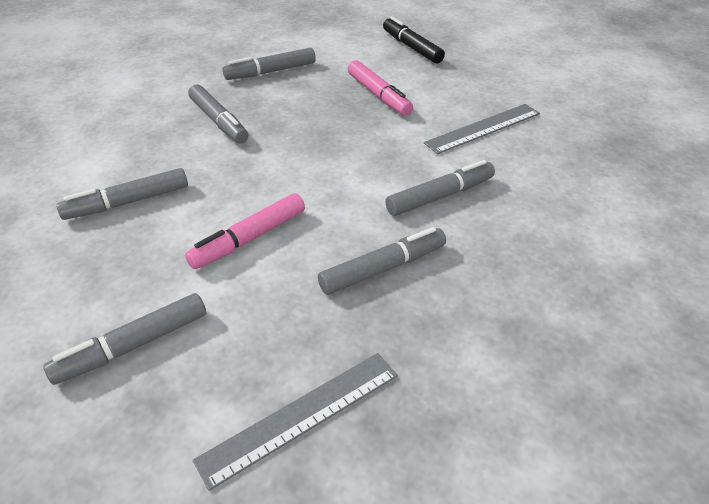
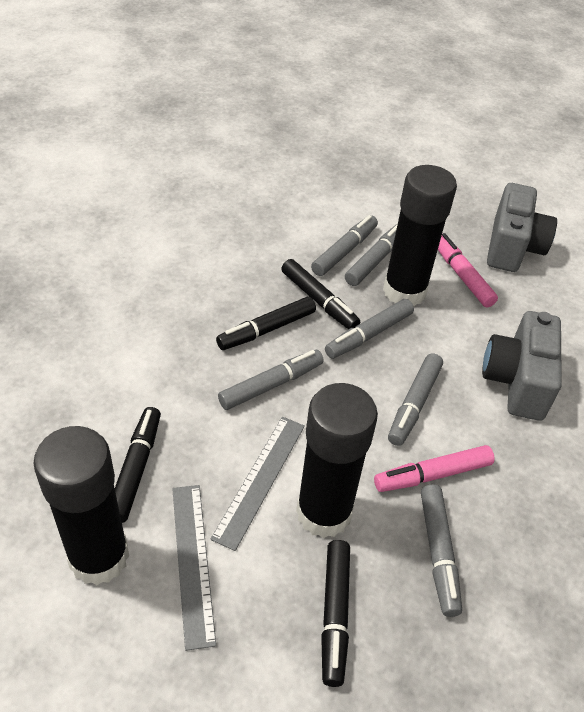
black glue stick: 0 -> 3
black marker: 1 -> 4
grey camera: 0 -> 2

